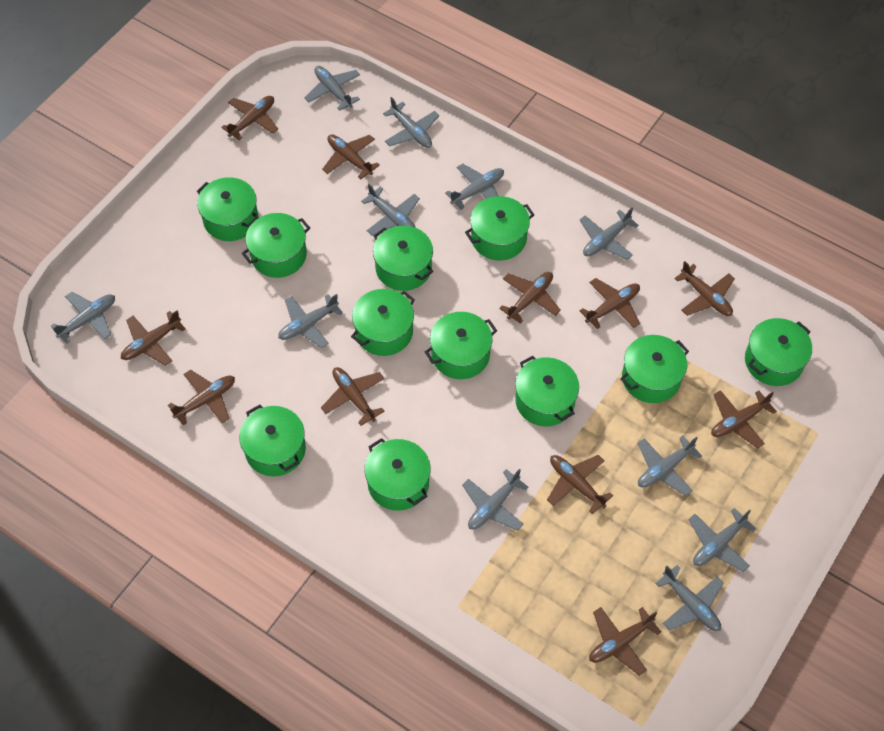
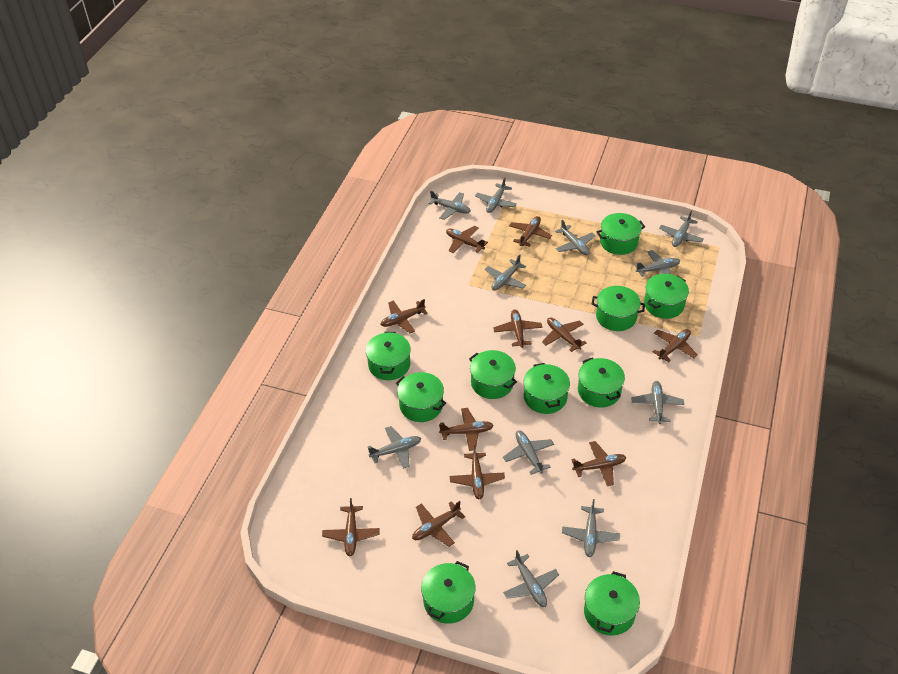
green pot: 11 -> 10

